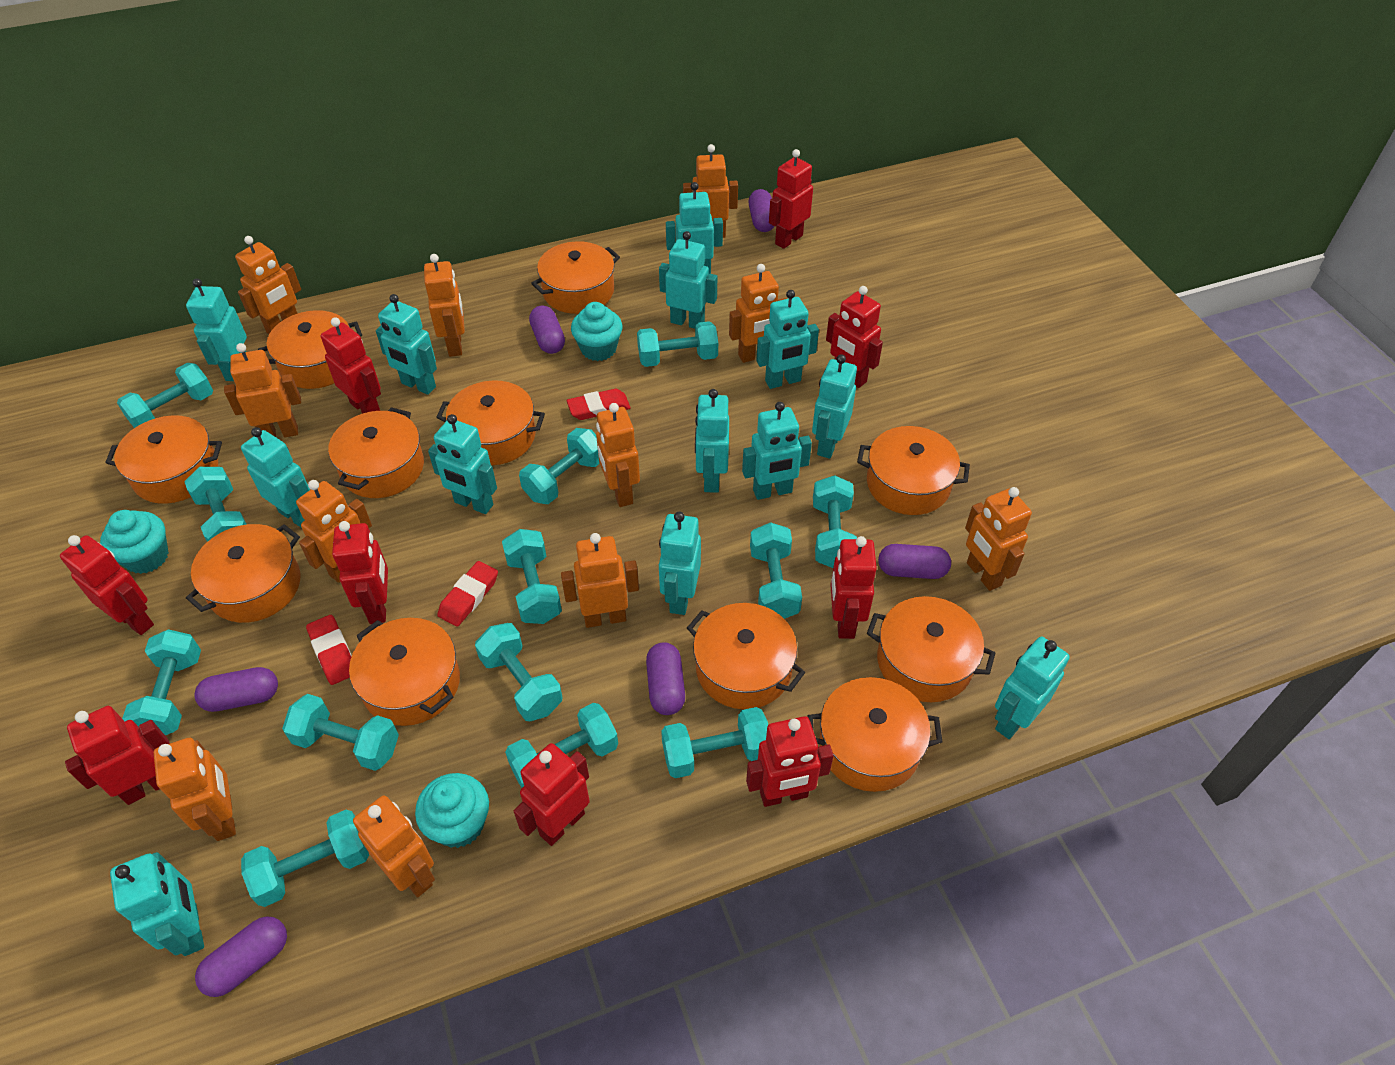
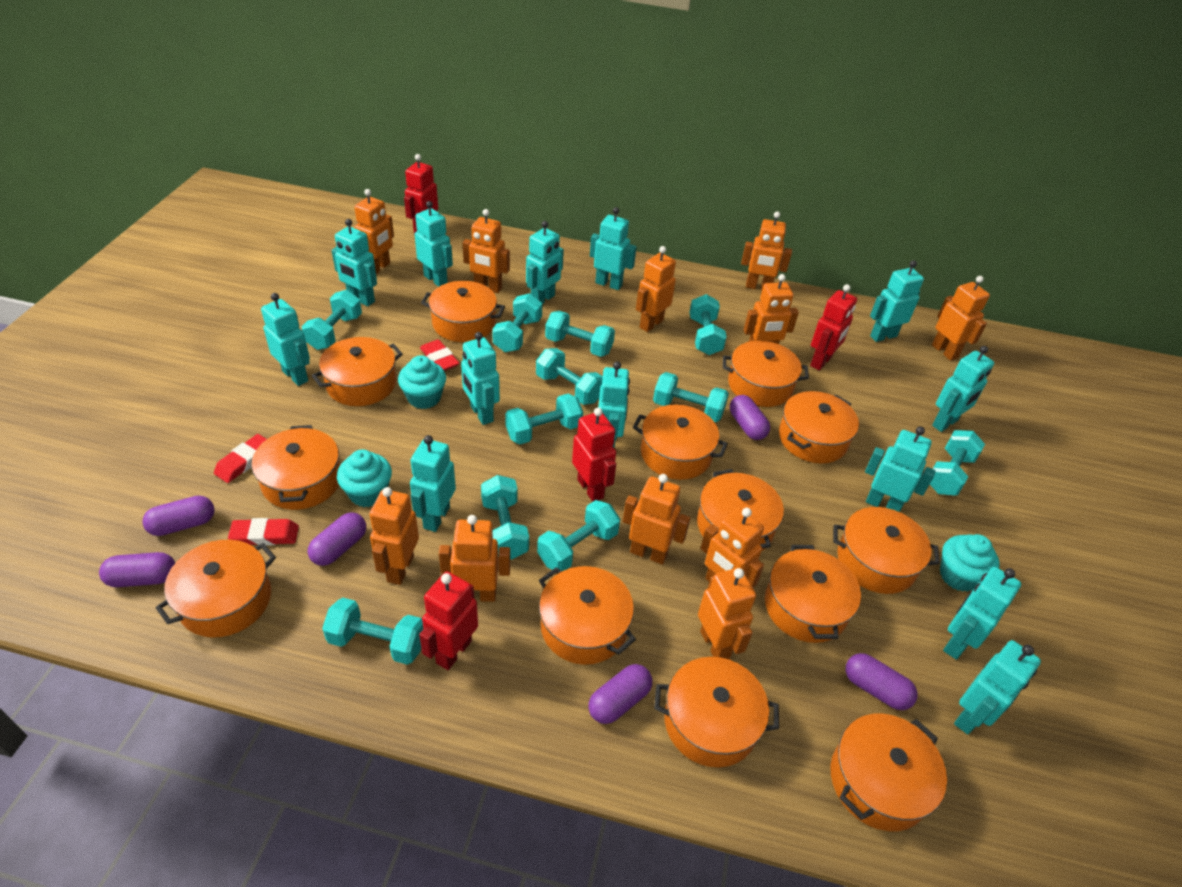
orange pot: 11 -> 13
red robot: 9 -> 4
turquoise dumbbell: 13 -> 11

